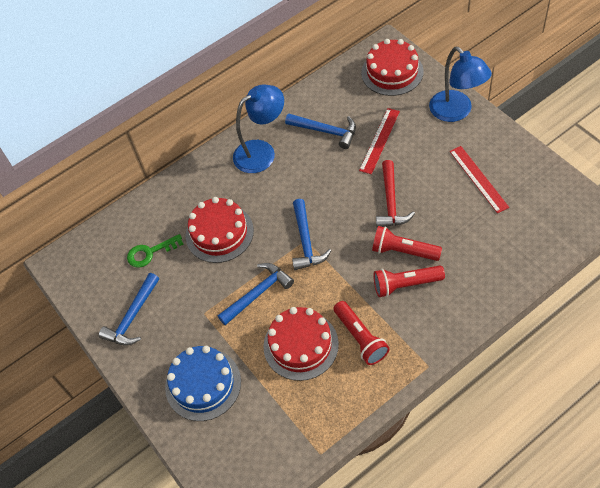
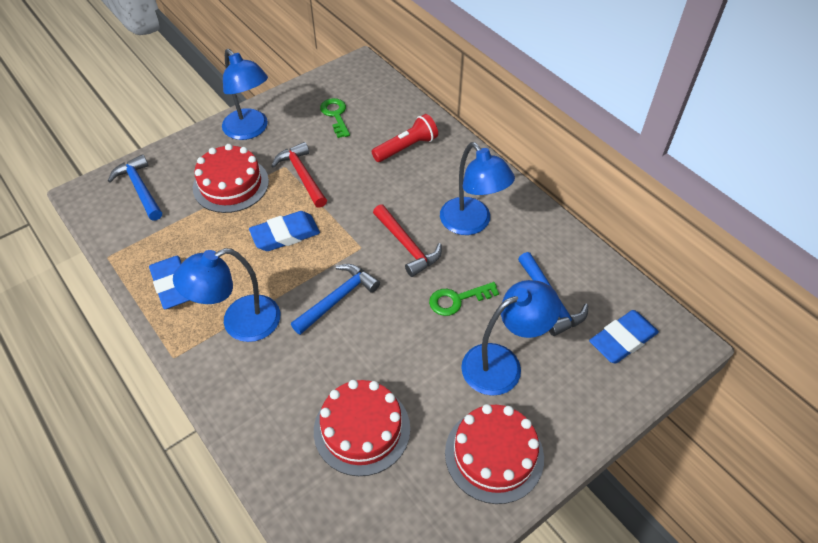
blue cake: 1 -> 0
blue eraser: 0 -> 3
blue hammer: 4 -> 3
blue lamp: 2 -> 4
green key: 1 -> 2
red flashlight: 3 -> 1
red hammer: 1 -> 2
red ruler: 2 -> 0

